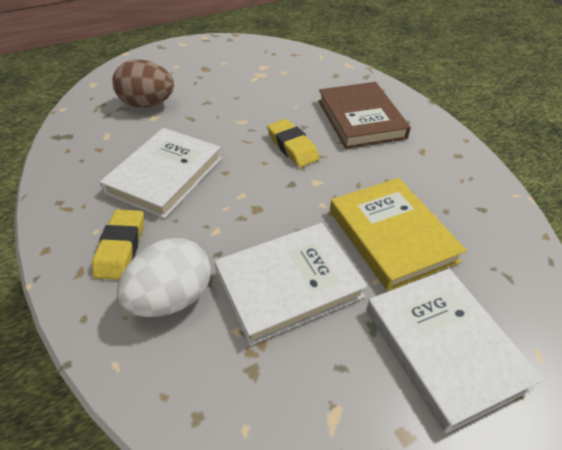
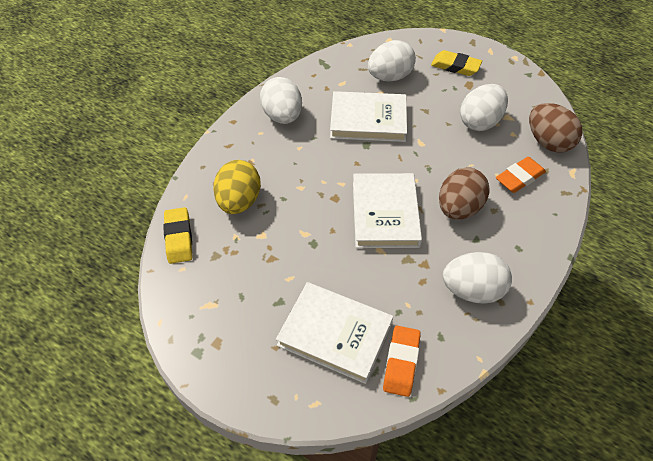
brown book: 1 -> 0
brown egg: 1 -> 2
orange eraser: 0 -> 2
white egg: 1 -> 4
yellow book: 1 -> 0
yellow egg: 0 -> 1

